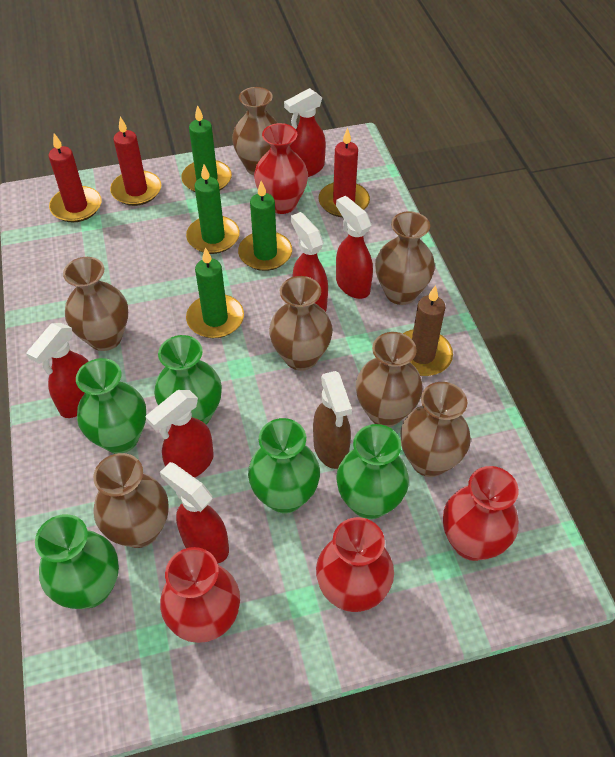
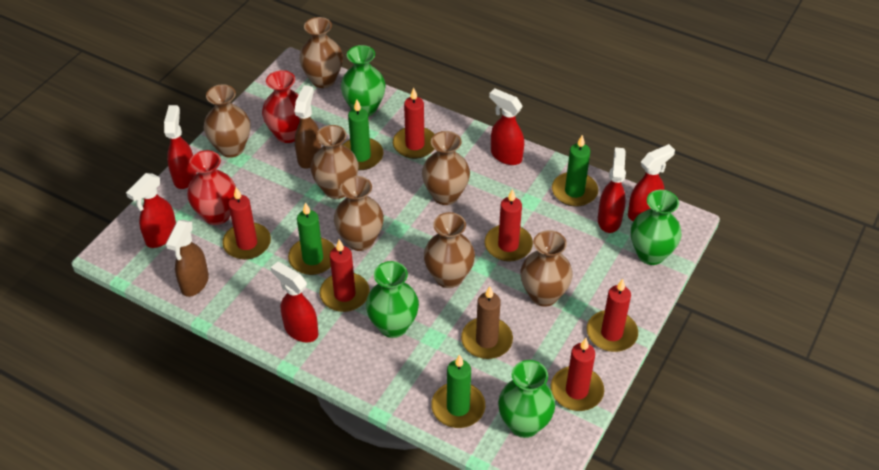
brown spray bottle: 1 -> 2
green vase: 5 -> 4
red candle: 3 -> 6
red vase: 4 -> 2

